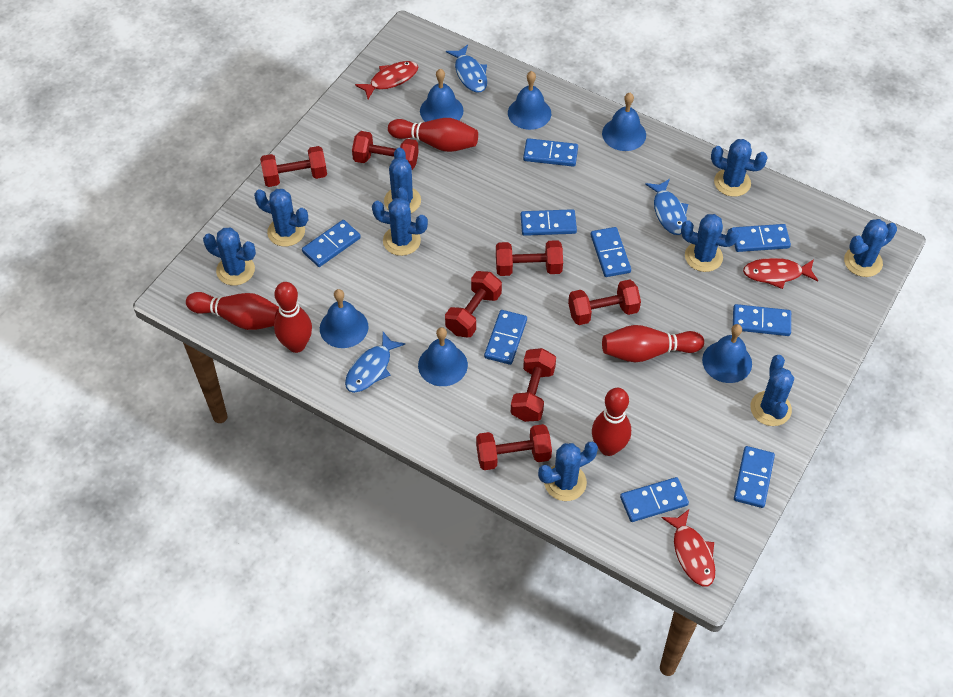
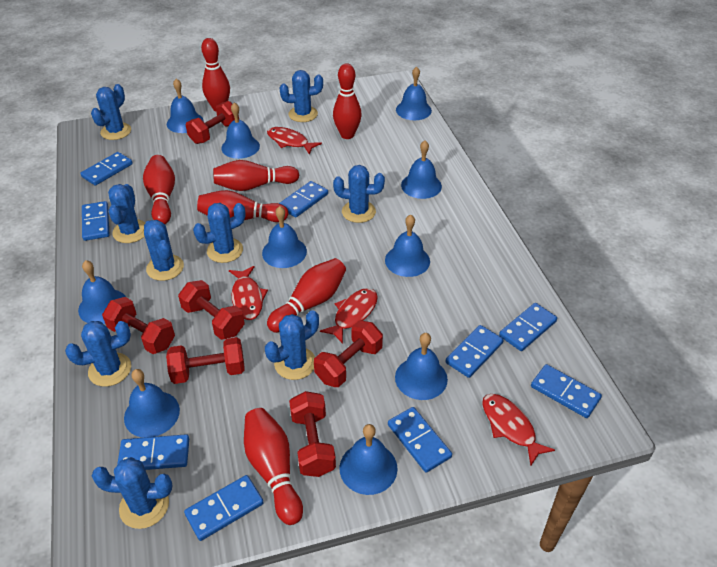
blue bell: 6 -> 10
blue fish: 3 -> 0
red bowling pin: 5 -> 7
red dumbbell: 7 -> 6
red fish: 3 -> 4

